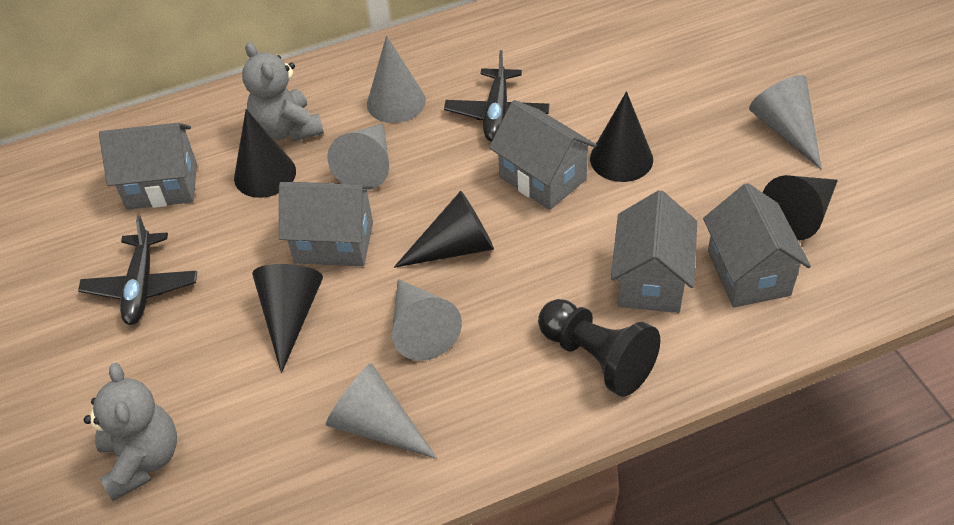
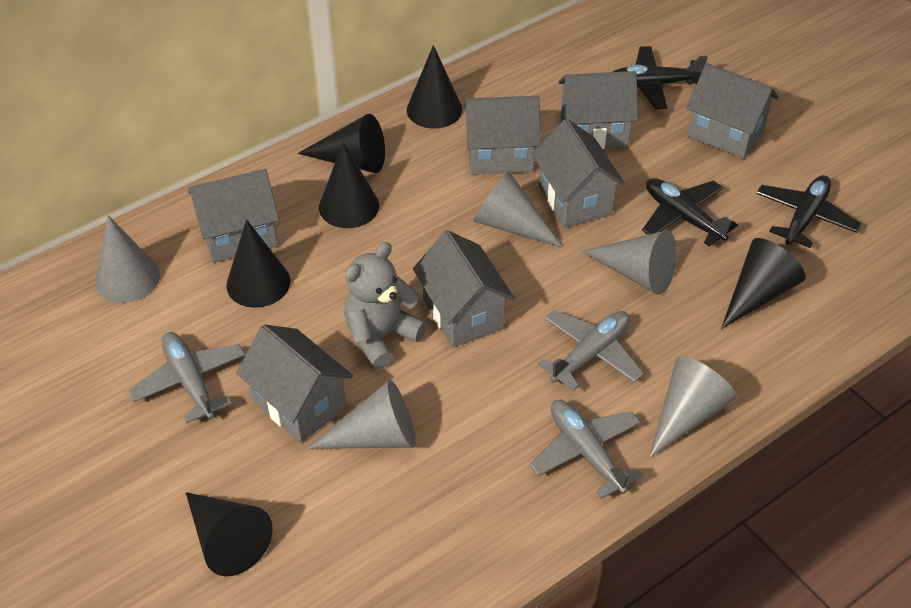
black cone: 5 -> 6
black pawn: 1 -> 0
black plane: 2 -> 3
grey house: 5 -> 7
grey plane: 0 -> 3
grey teddy bear: 2 -> 1

